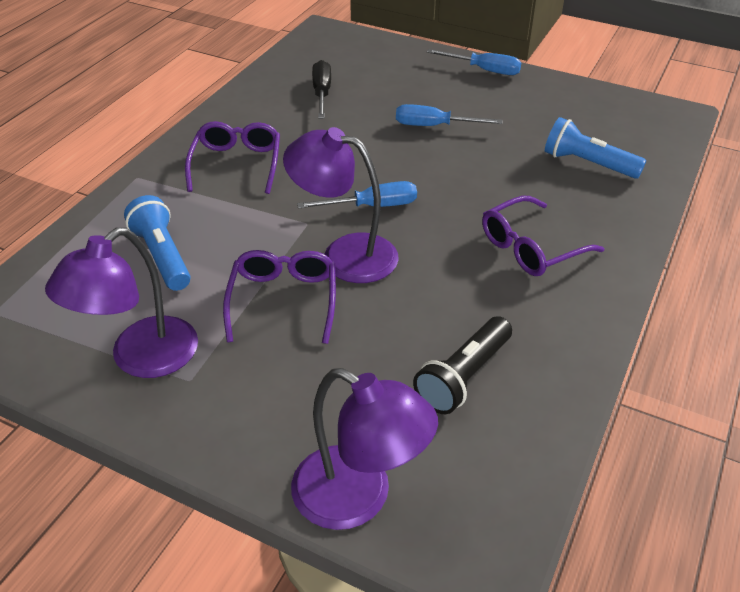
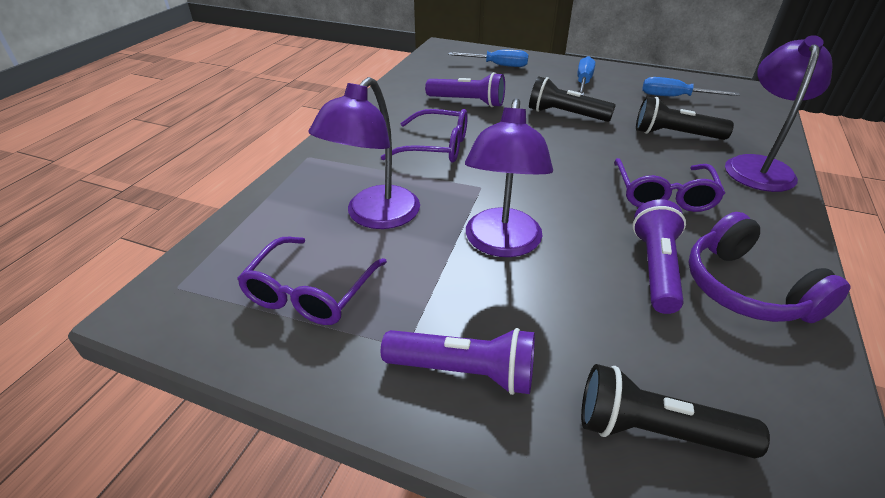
black flashlight: 1 -> 3
black screwdriver: 1 -> 0
blue flashlight: 2 -> 0
purple flashlight: 0 -> 3
purple headphones: 0 -> 1

